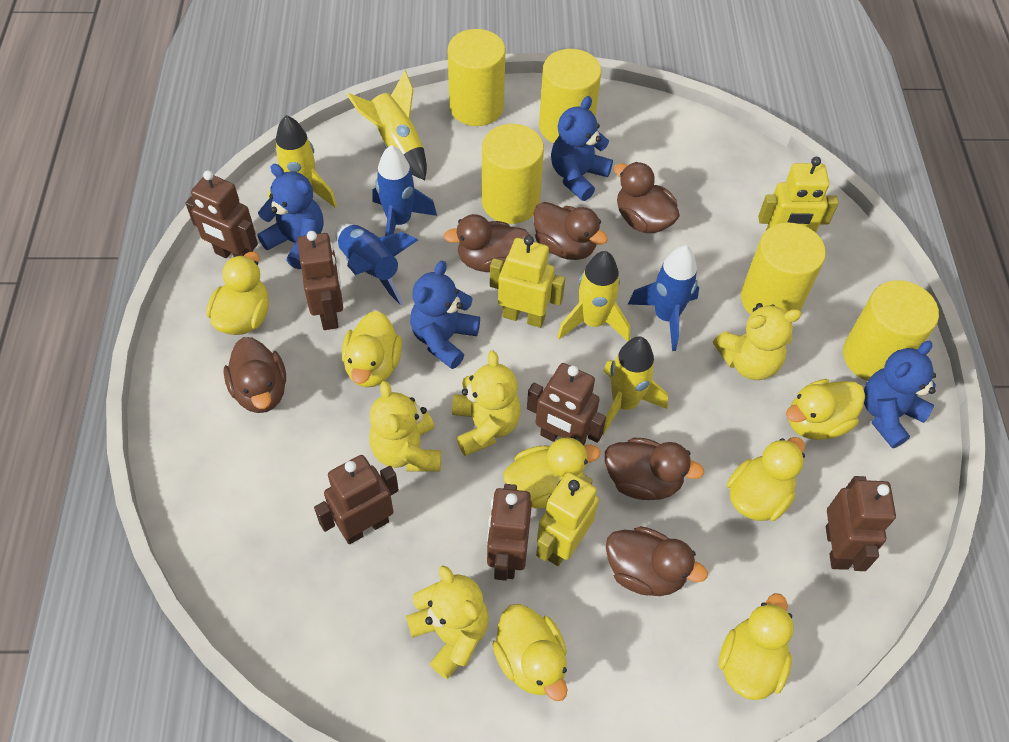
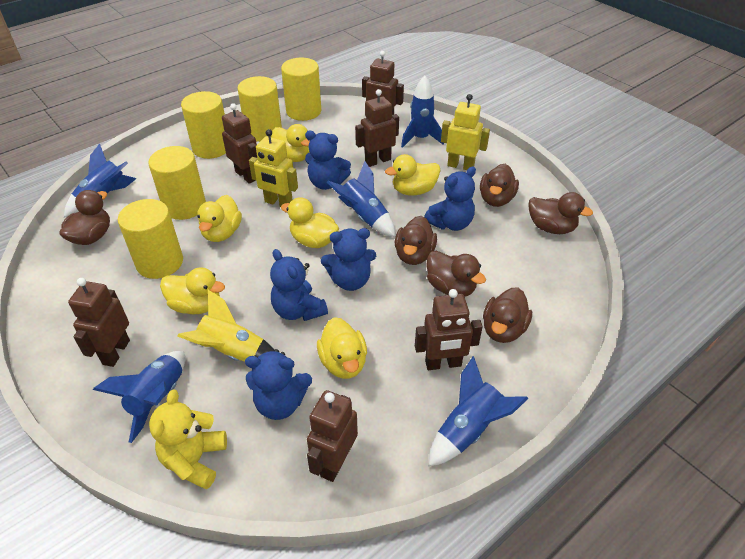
blue rocket: 3 -> 5
blue teddy bear: 4 -> 5
yellow duck: 7 -> 6
yellow robot: 3 -> 2
yellow rocket: 4 -> 1
yellow teddy bear: 4 -> 1

